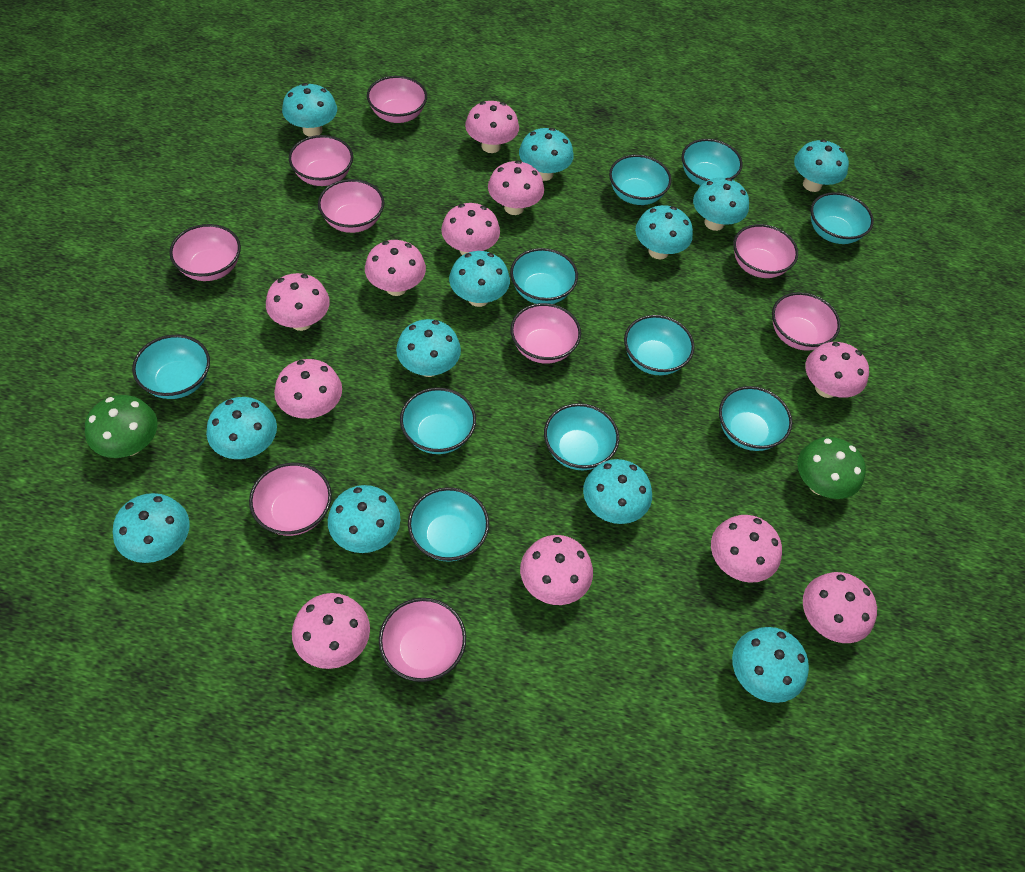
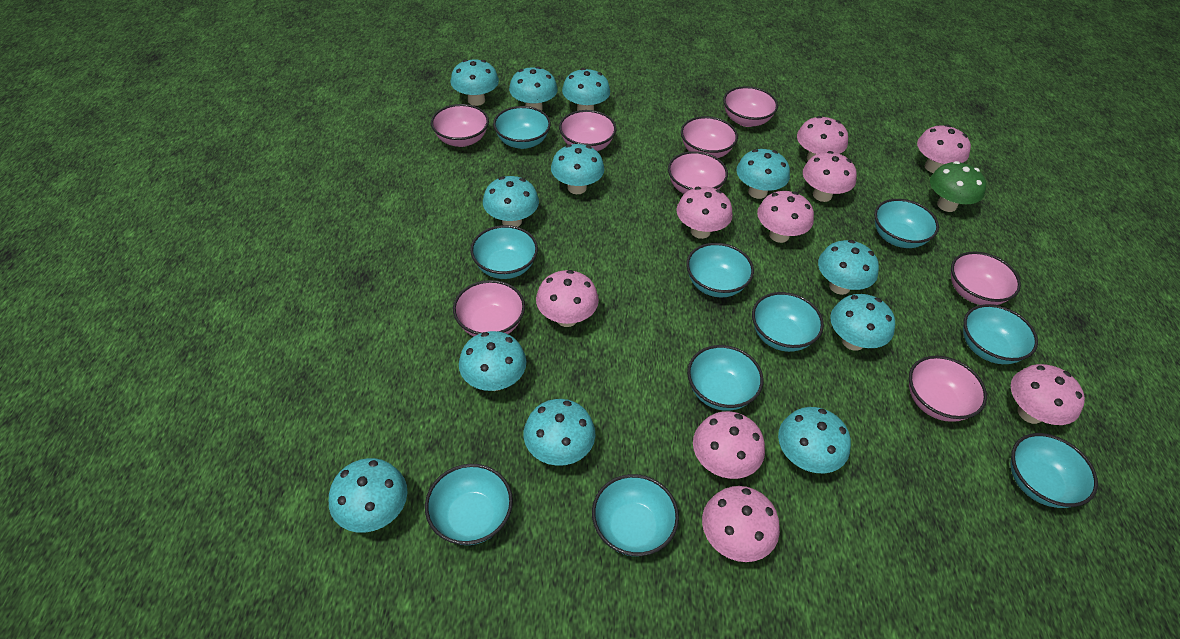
green mushroom: 2 -> 1
pink bowl: 9 -> 8
pink mushroom: 11 -> 9

